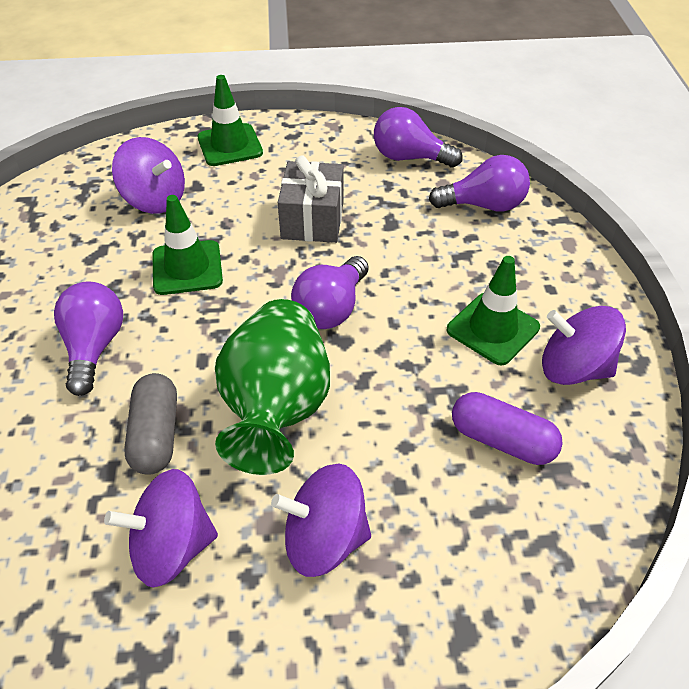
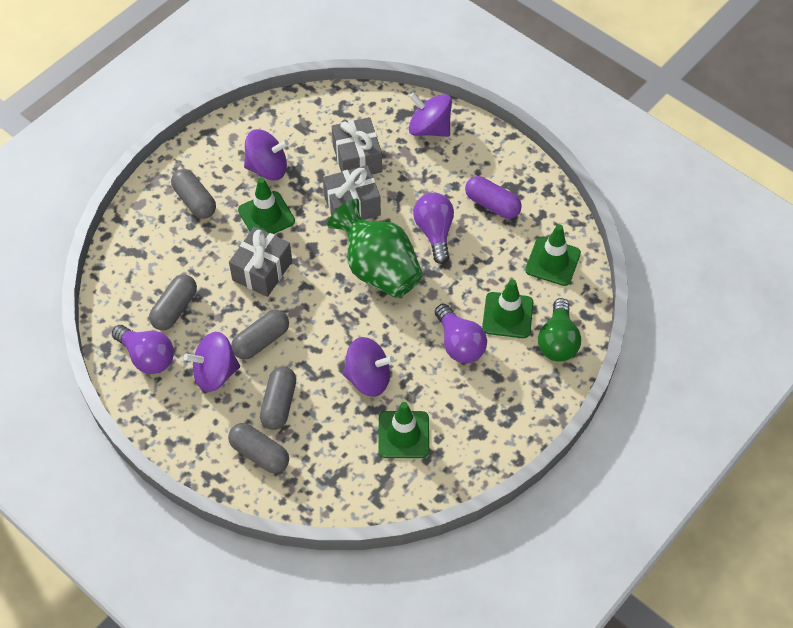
green light bulb: 0 -> 1
green traffic cone: 3 -> 4
grey capsule: 1 -> 5
grey gift: 1 -> 3
purple light bulb: 4 -> 3

